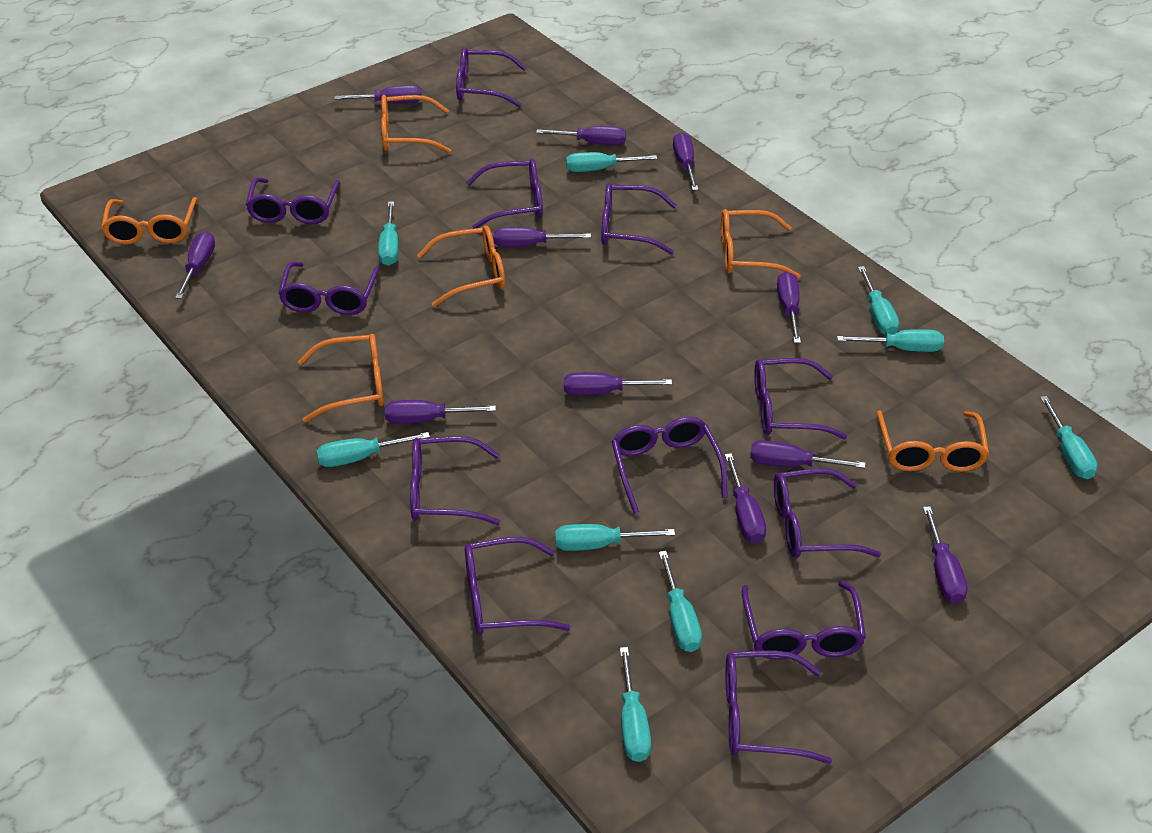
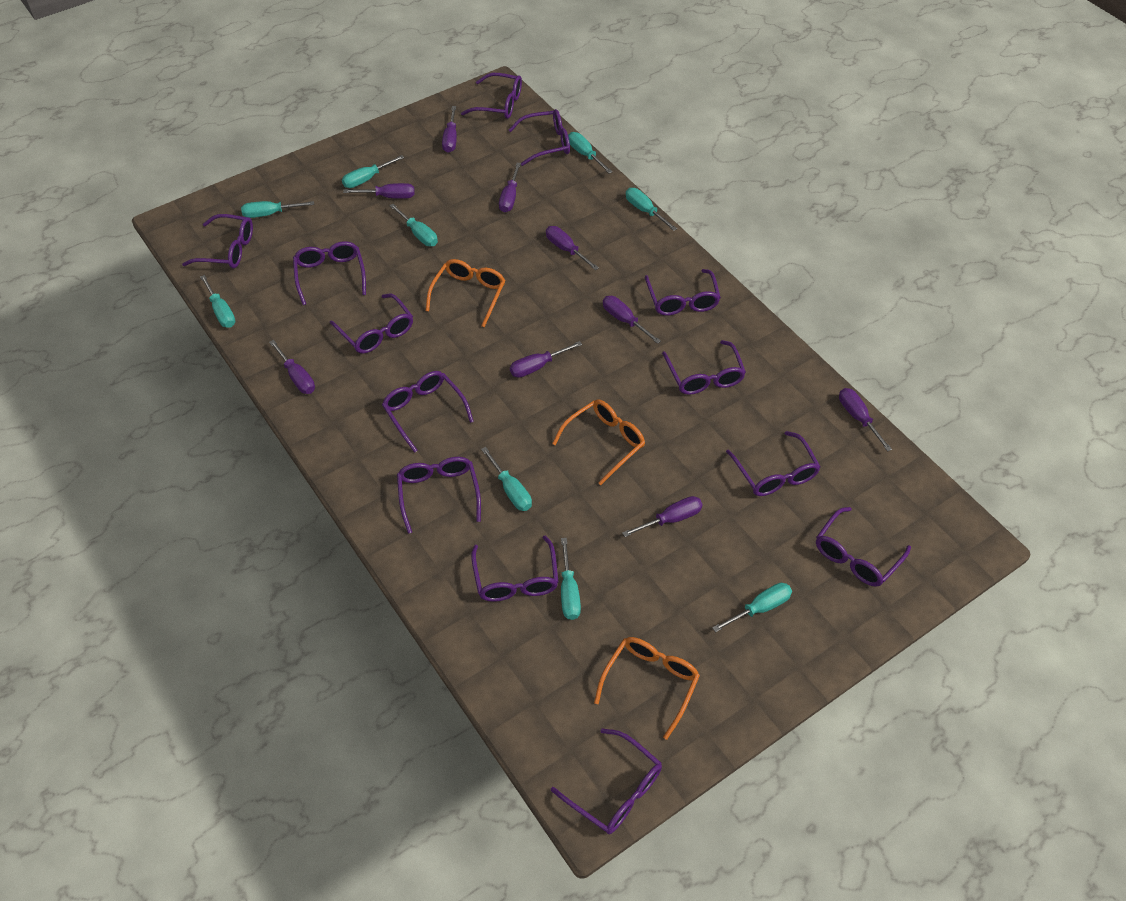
orange glasses: 6 -> 3
purple glasses: 12 -> 13
purple screwdriver: 11 -> 9

